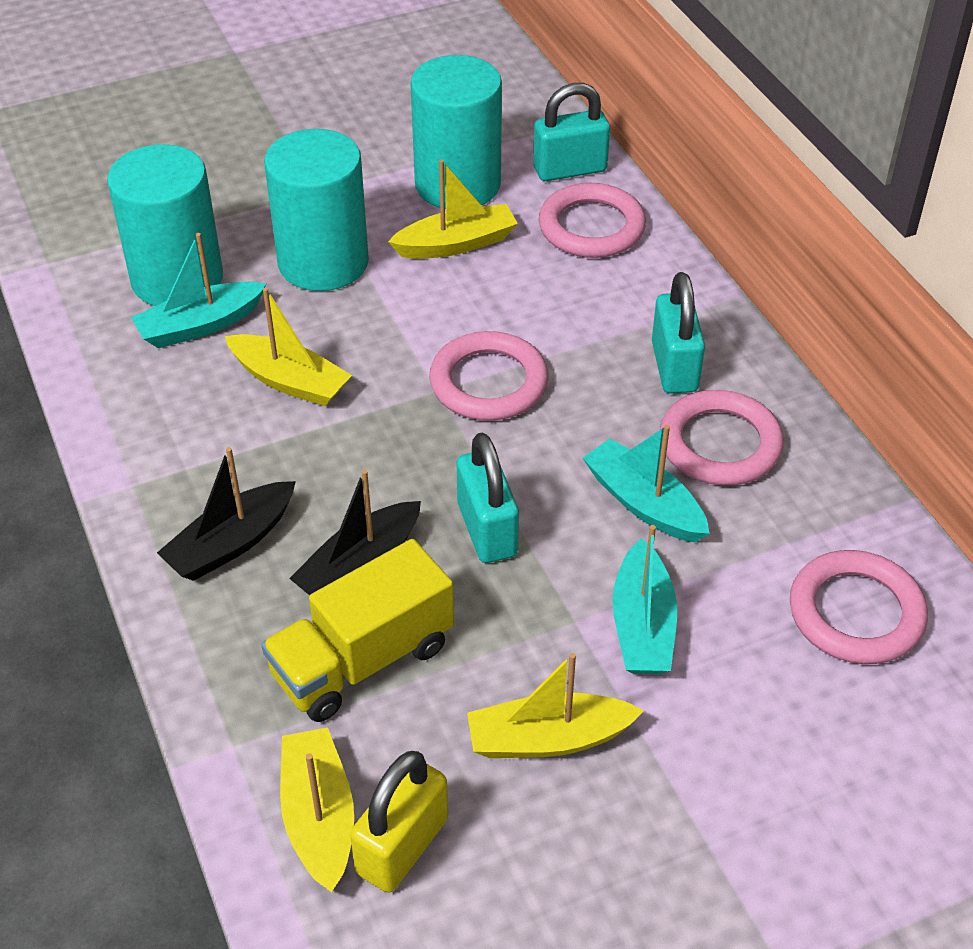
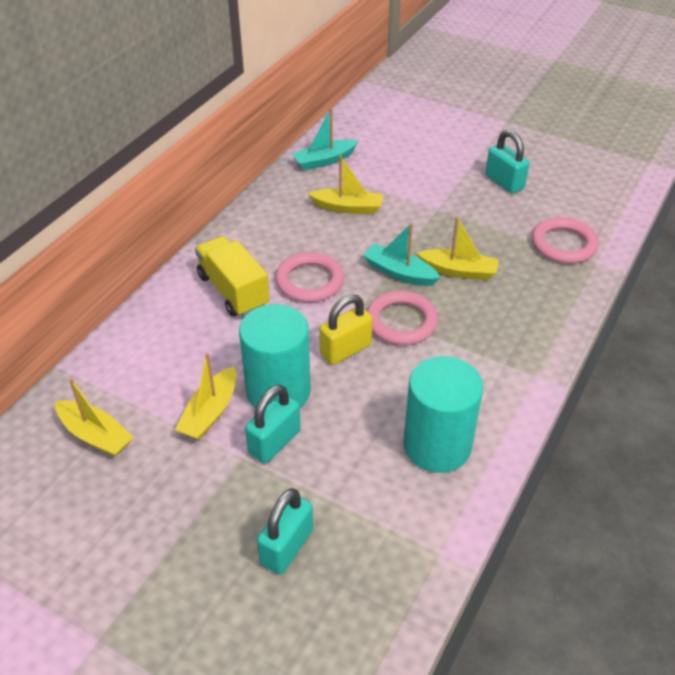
black boat: 2 -> 0
pink ring: 4 -> 3
turquoise boat: 3 -> 2
turquoise cylinder: 3 -> 2

